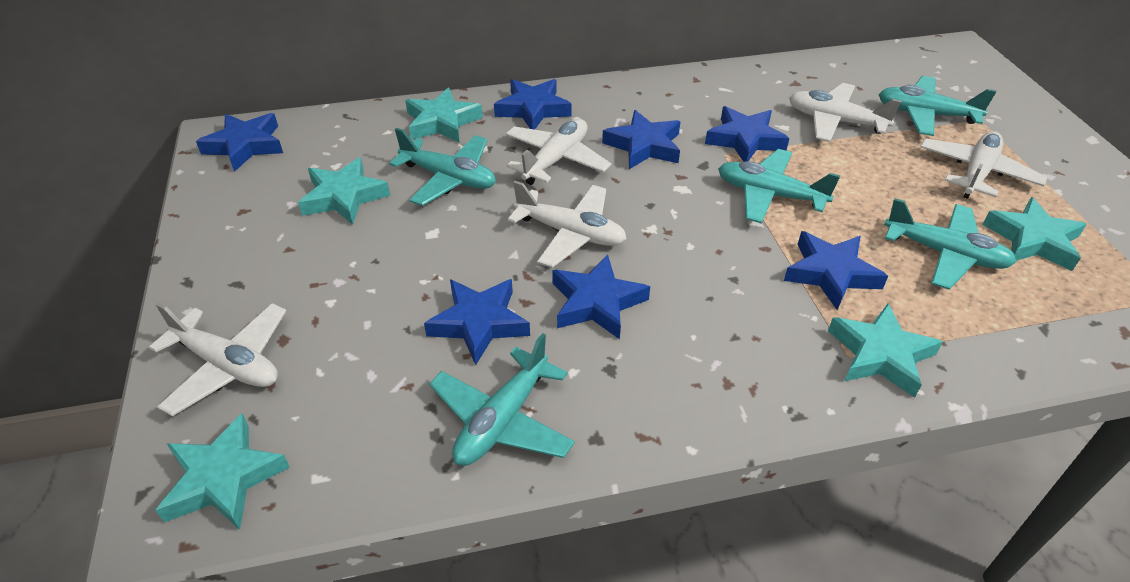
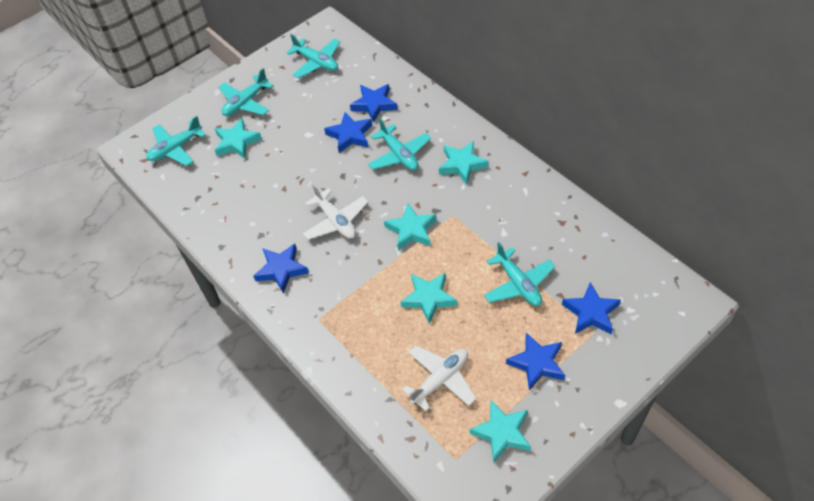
blue star: 7 -> 5
white plane: 5 -> 2

